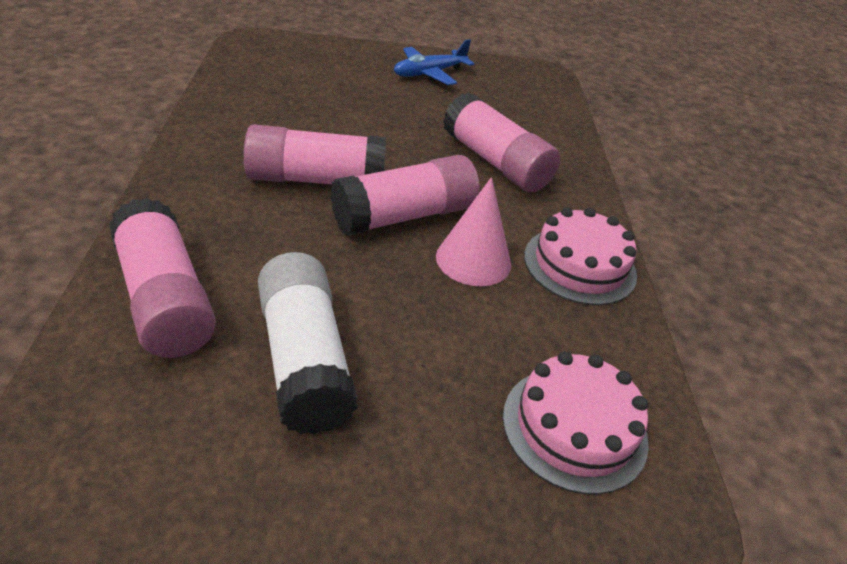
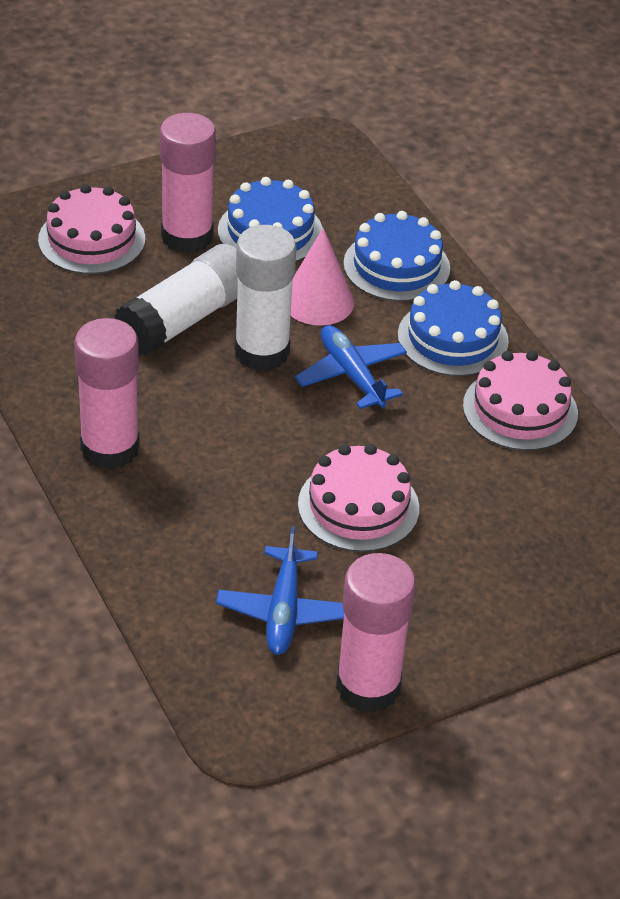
blue cake: 0 -> 3
blue plane: 1 -> 2
pink cake: 2 -> 3
pink glue stick: 4 -> 3
white glue stick: 1 -> 2

